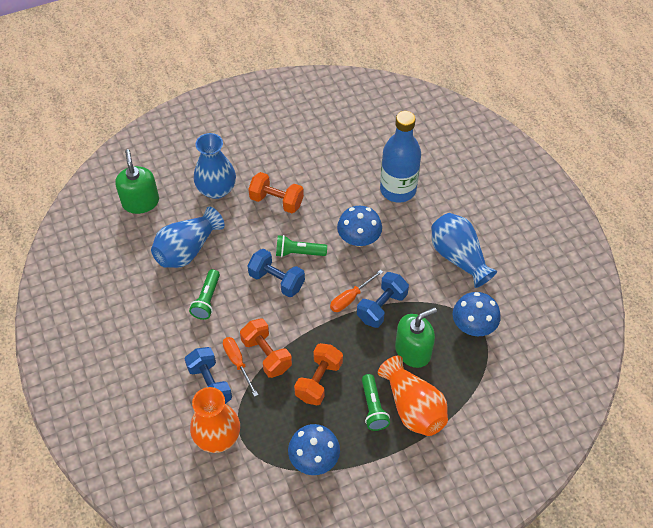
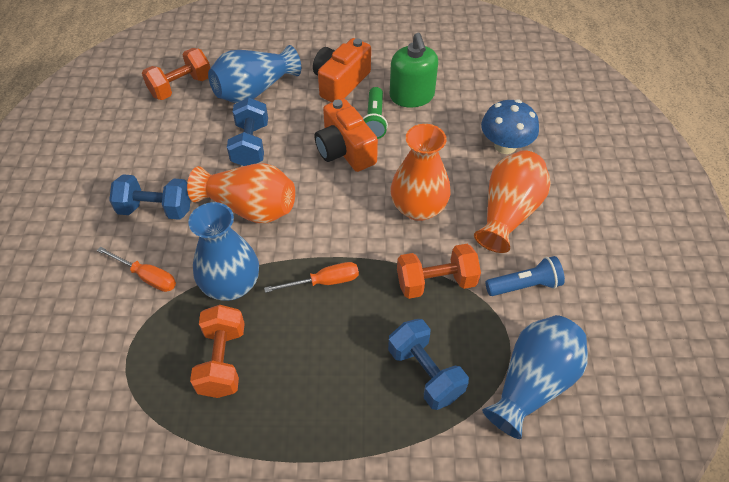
blue bottle: 1 -> 0
blue flashlight: 0 -> 1
blue mushroom: 3 -> 1
green flashlight: 3 -> 1
green soap dispenser: 2 -> 1
orange camera: 0 -> 2
orange vase: 2 -> 3

